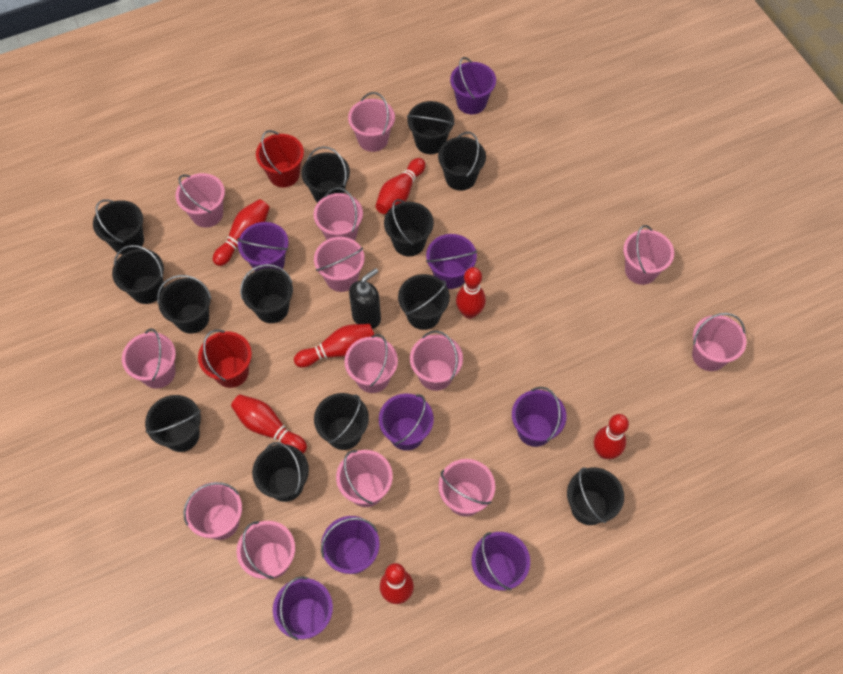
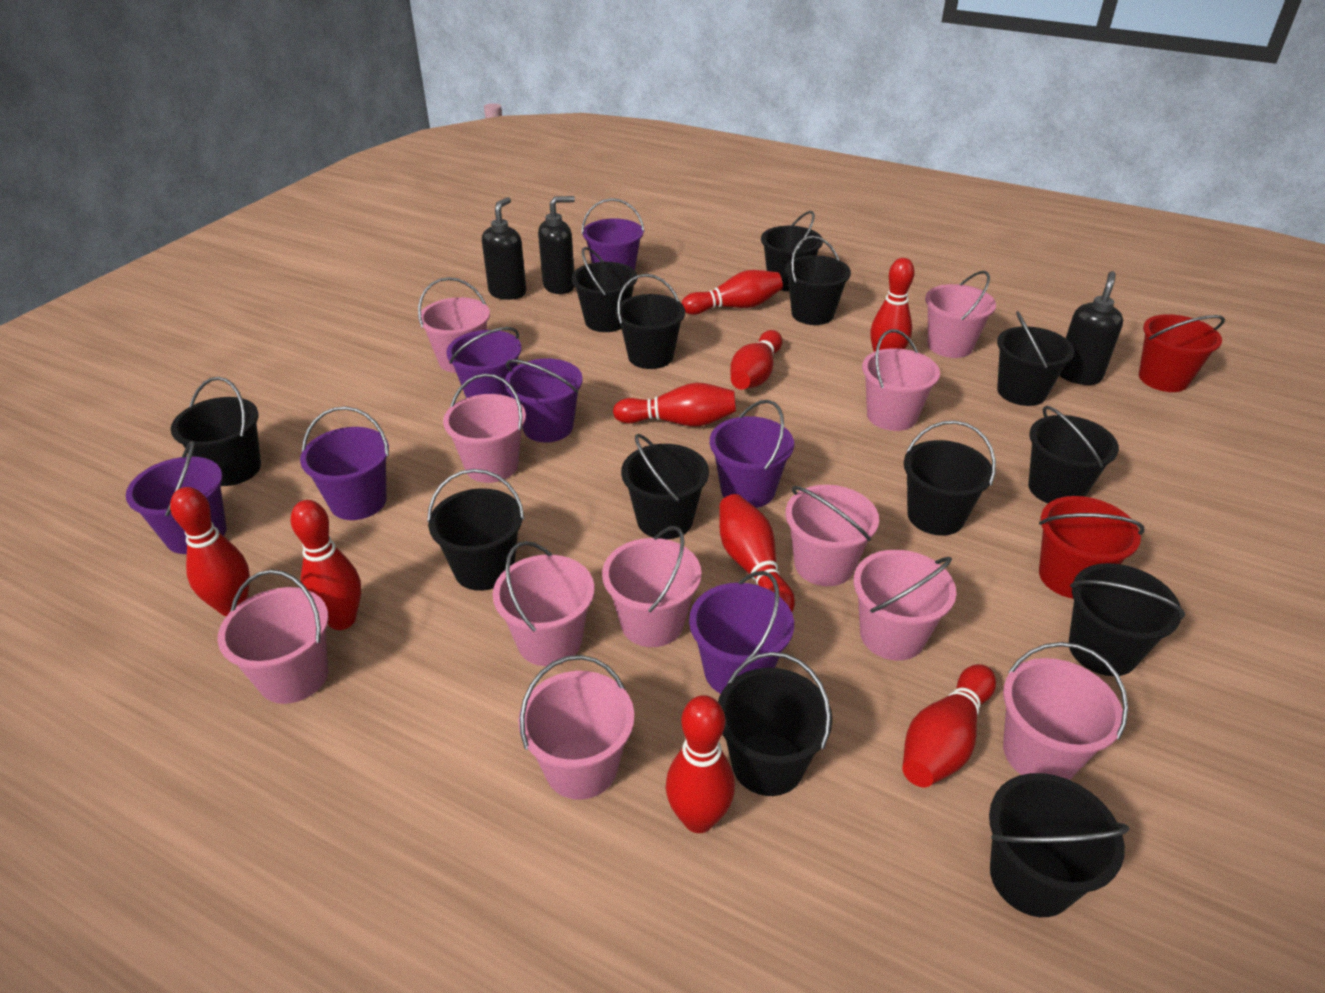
black soap dispenser: 1 -> 3
pink bucket: 13 -> 11
purple bucket: 8 -> 7
red bowling pin: 7 -> 9

